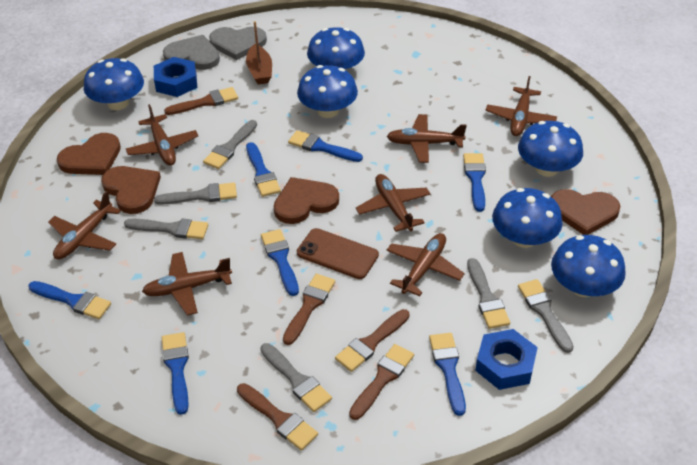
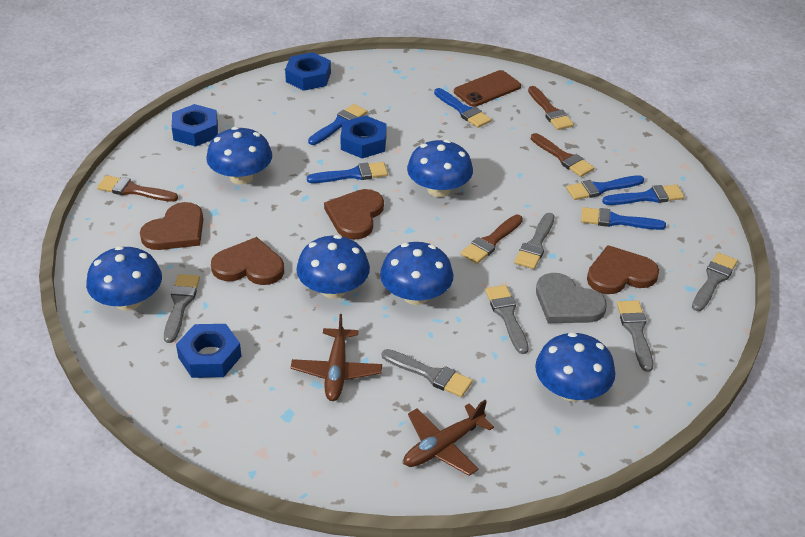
blue brush: 7 -> 6
blue nut: 2 -> 4
brown boat: 1 -> 0
brown brush: 5 -> 4
brown plane: 7 -> 2
grey heart: 2 -> 1

